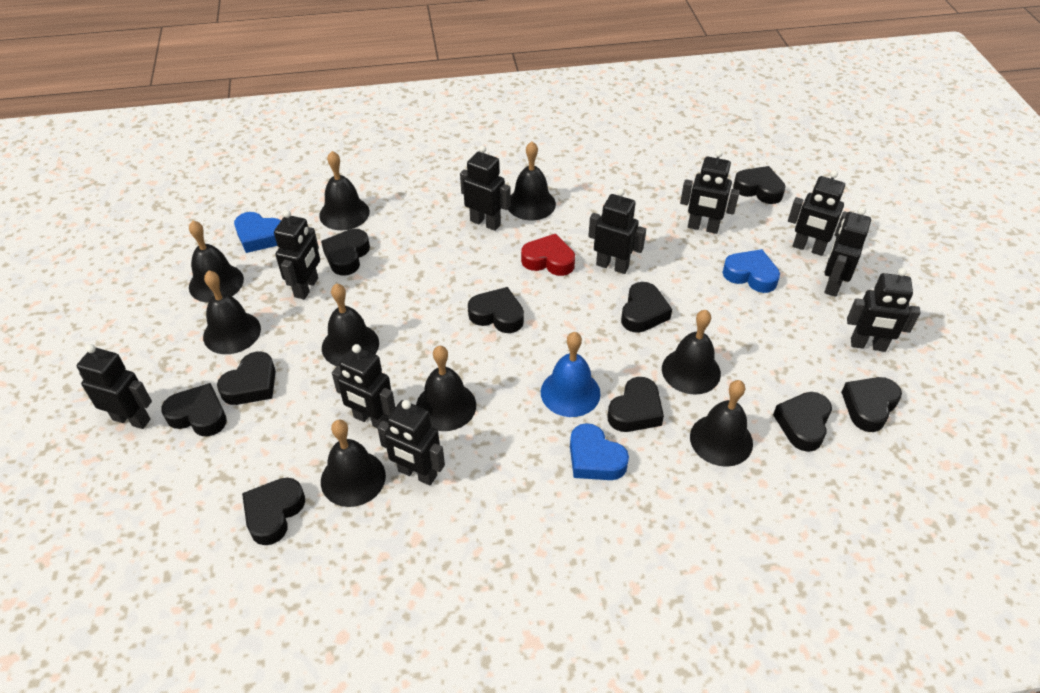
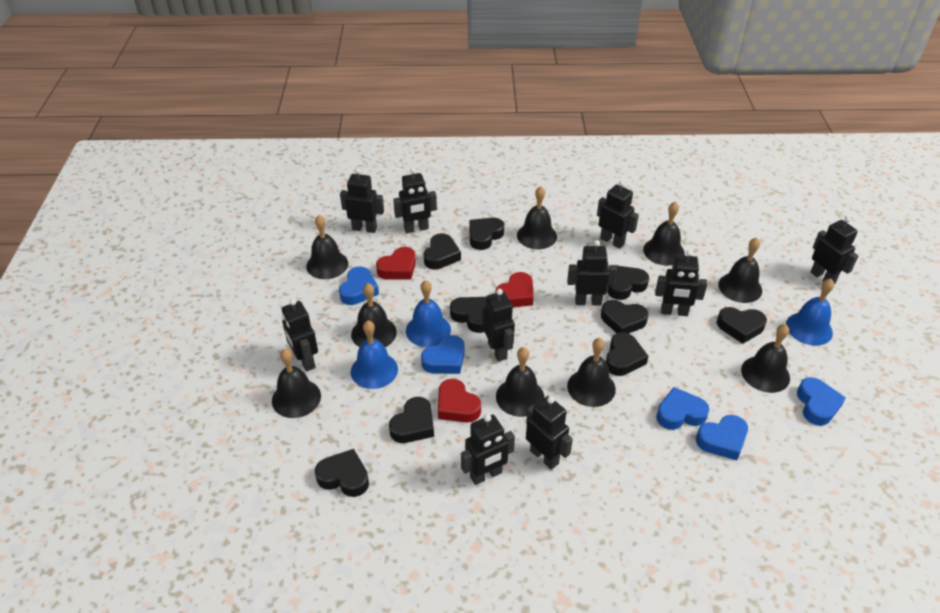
black heart: 10 -> 9
blue bell: 1 -> 3
blue heart: 3 -> 5
red heart: 1 -> 3

